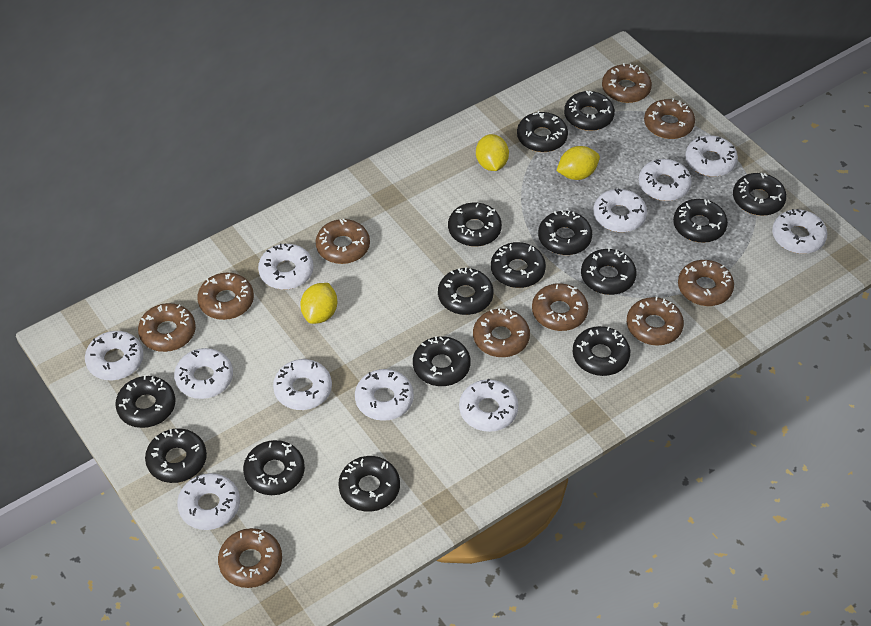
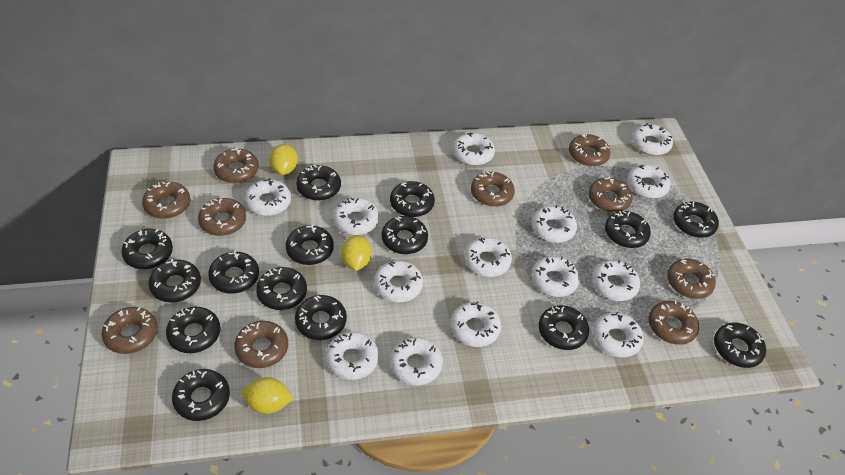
white donut: 11 -> 14

